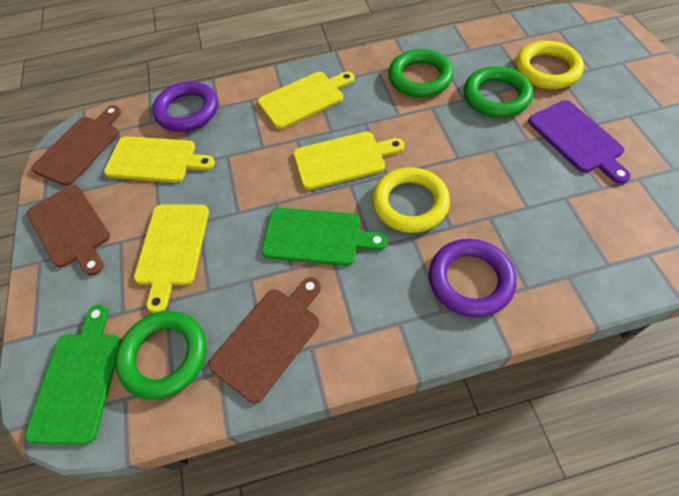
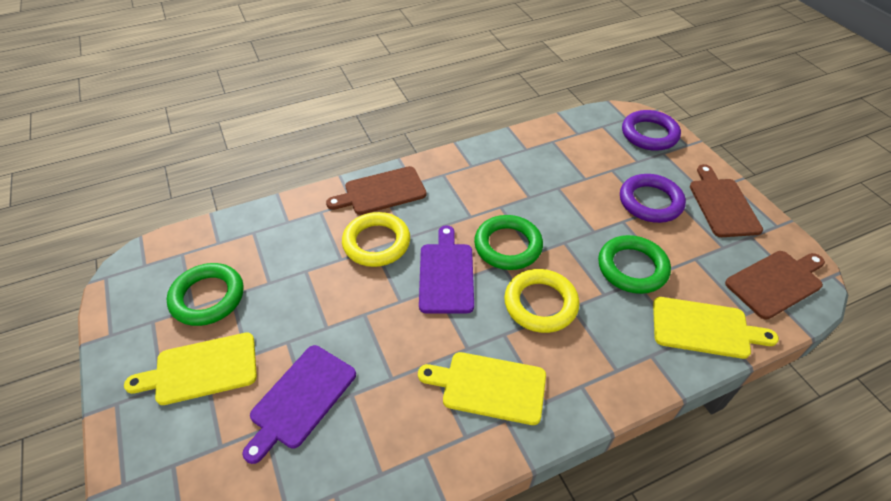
green cutting board: 2 -> 0
purple cutting board: 1 -> 2
yellow cutting board: 4 -> 3

